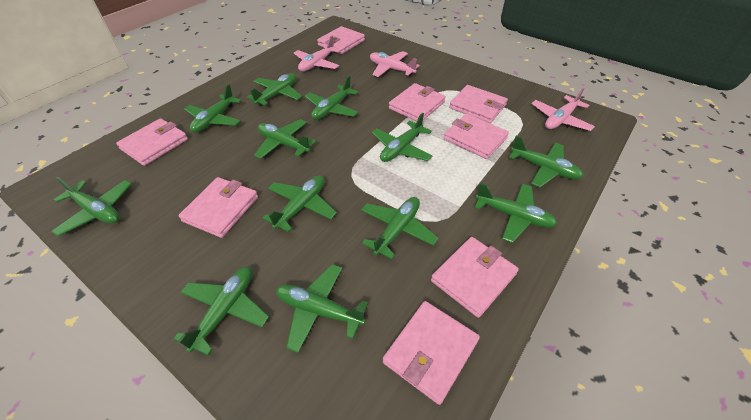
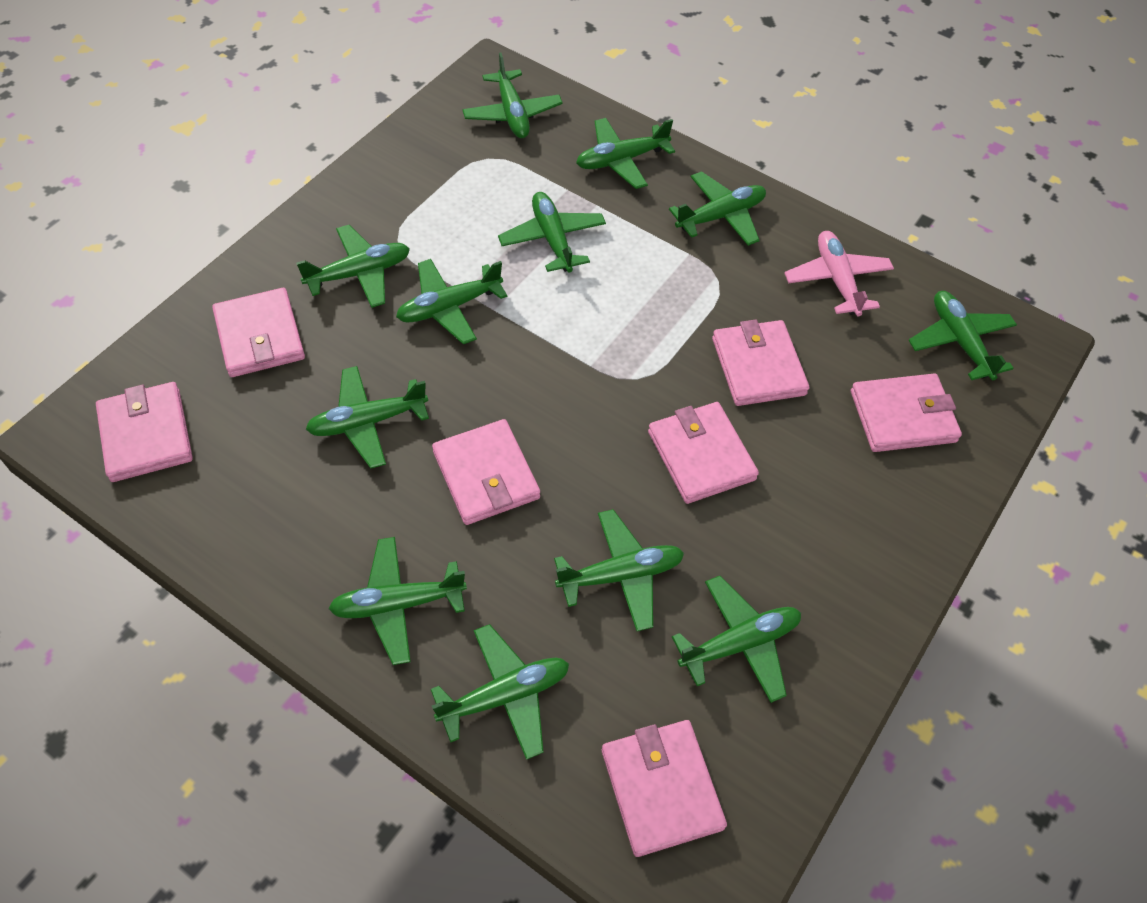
pink plane: 3 -> 1
pink wallet: 8 -> 7

